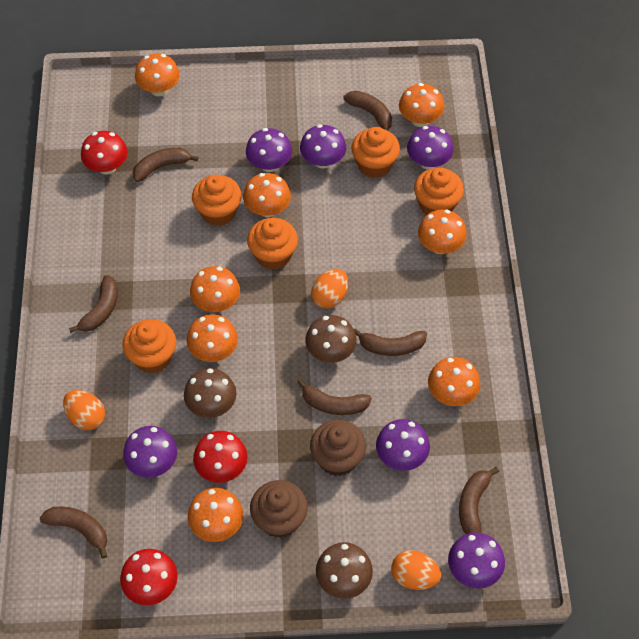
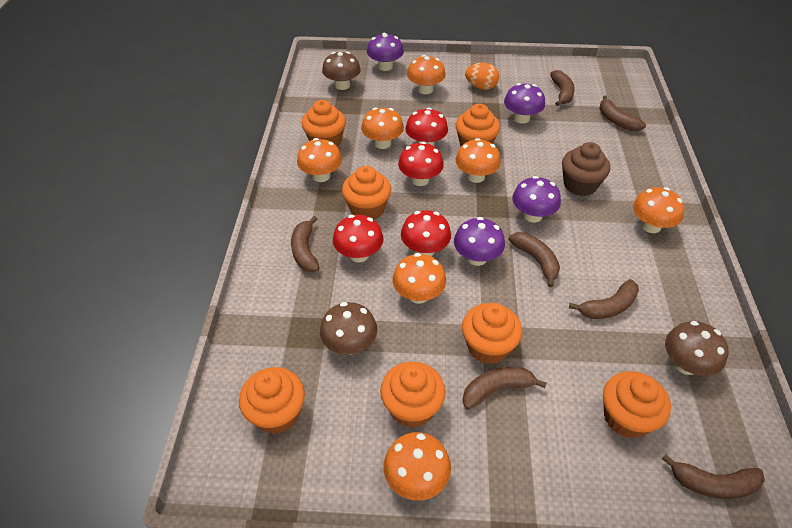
brown cupcake: 2 -> 1
orange cupcake: 5 -> 7
orange egg: 3 -> 1
orange mushroom: 8 -> 7
purple mushroom: 6 -> 4
red mushroom: 3 -> 4

